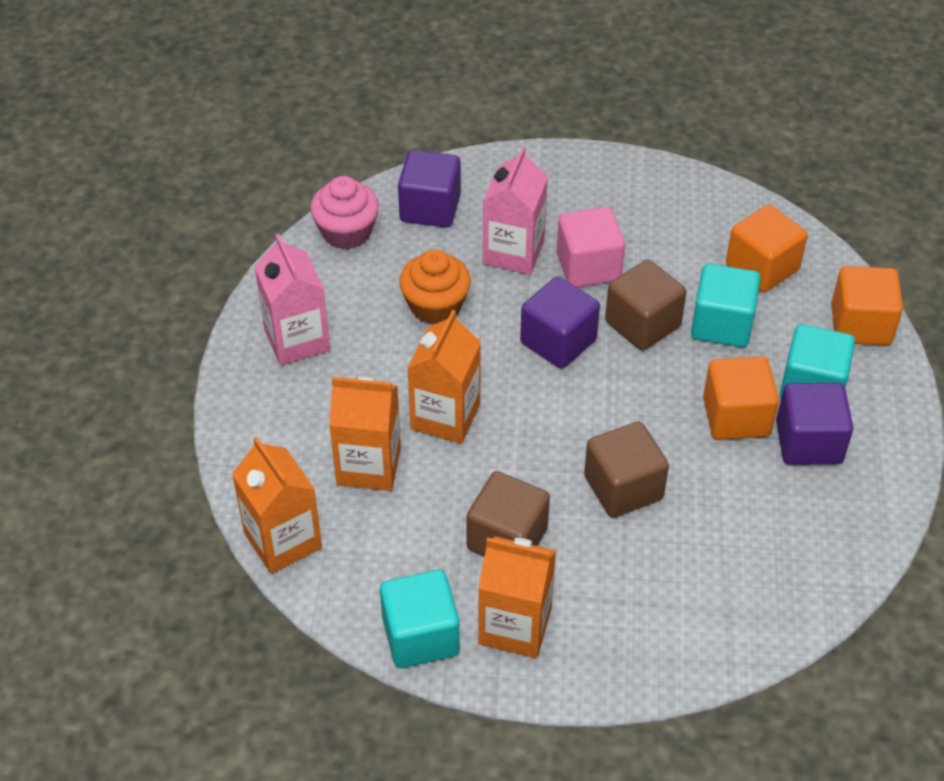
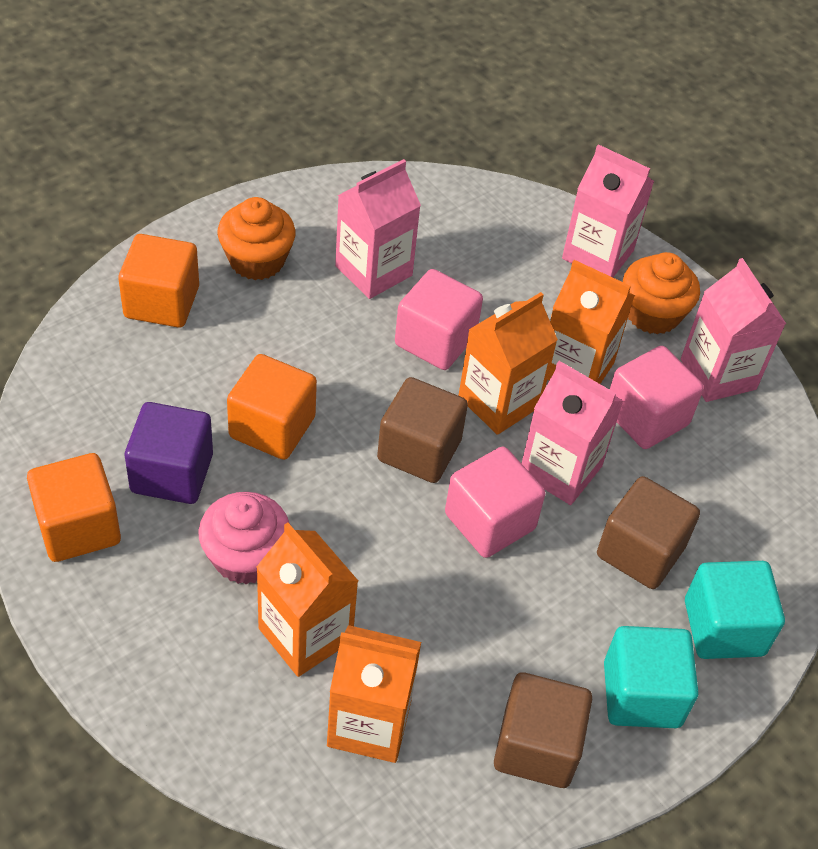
orange cupcake: 1 -> 2
pink carton: 2 -> 4
pink cube: 1 -> 3
purple cube: 3 -> 1
turquoise cube: 3 -> 2

